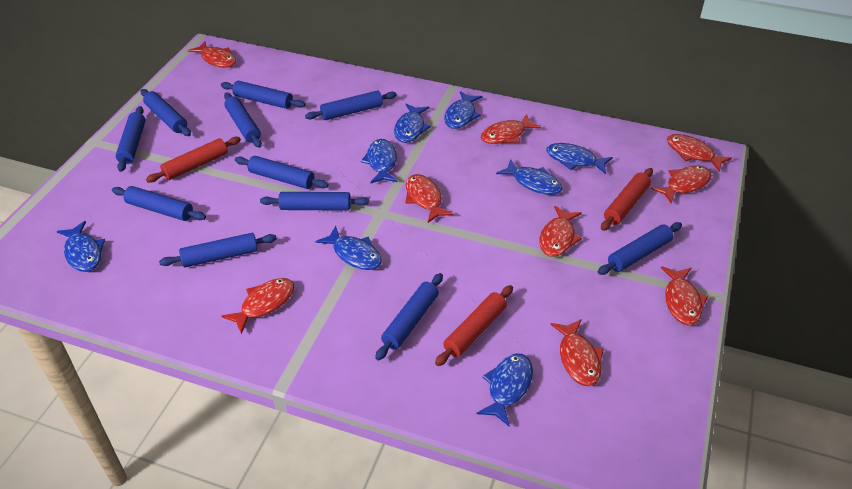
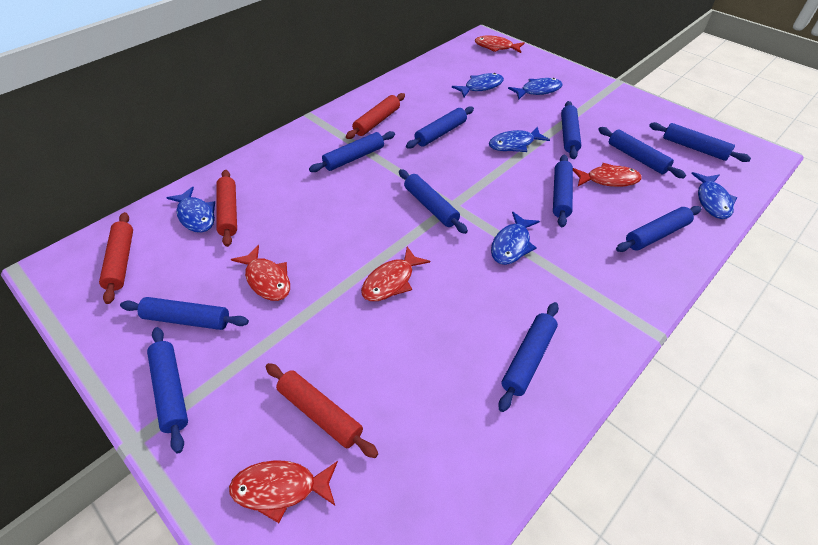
blue fish: 8 -> 6
red fish: 9 -> 5
red rolling pin: 3 -> 4

